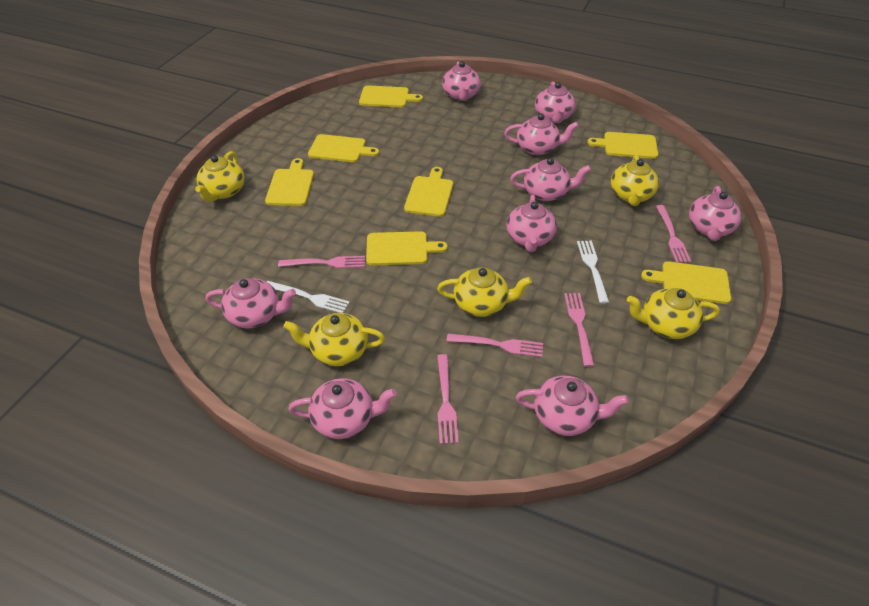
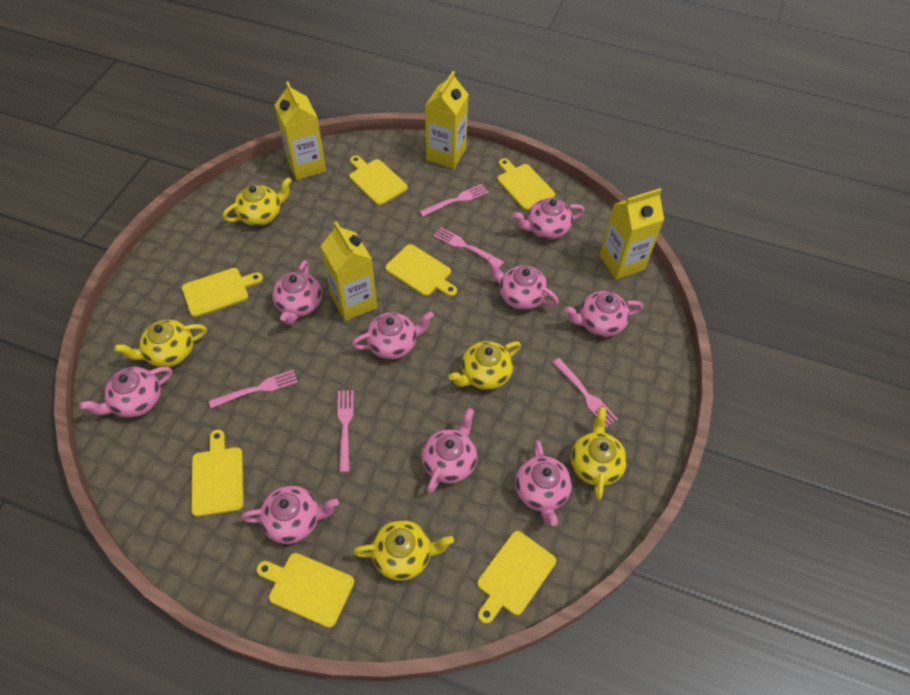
white fork: 2 -> 0
yellow carton: 0 -> 4

